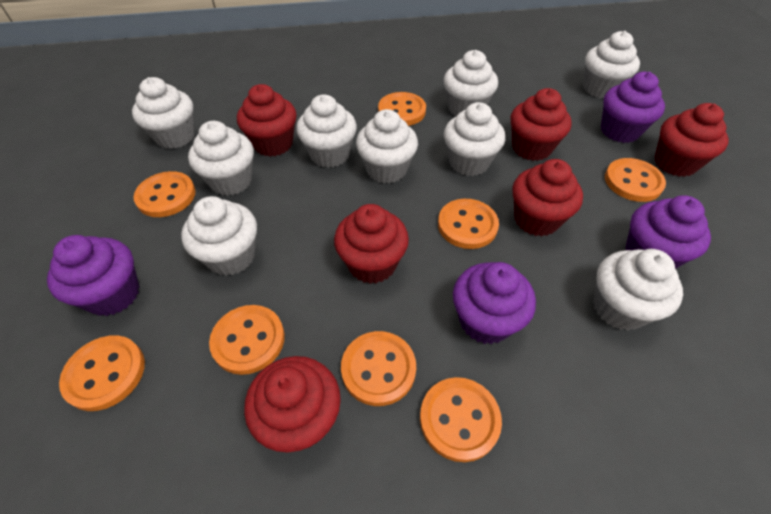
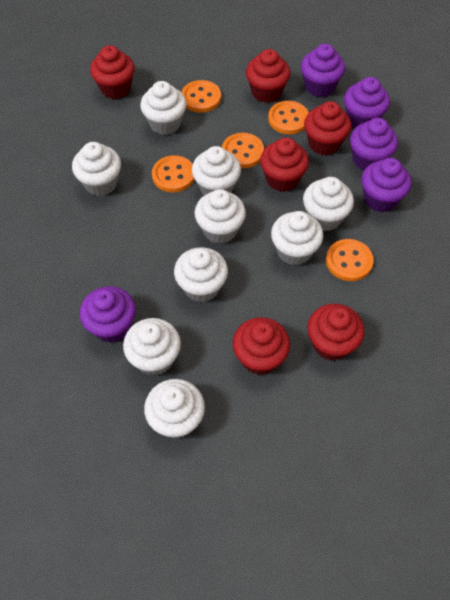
orange button: 8 -> 5
purple cupcake: 4 -> 5

